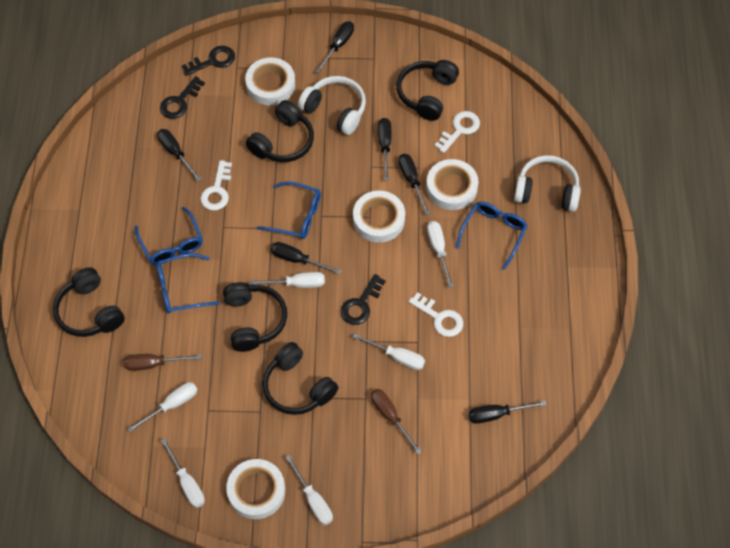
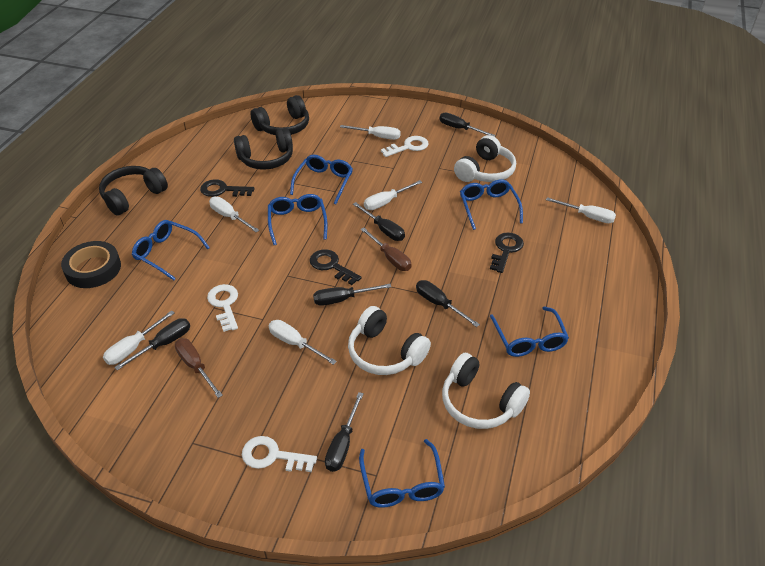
black headphones: 5 -> 3
black tape: 0 -> 1
blue glasses: 4 -> 6
white headphones: 2 -> 3
white tape: 4 -> 0

